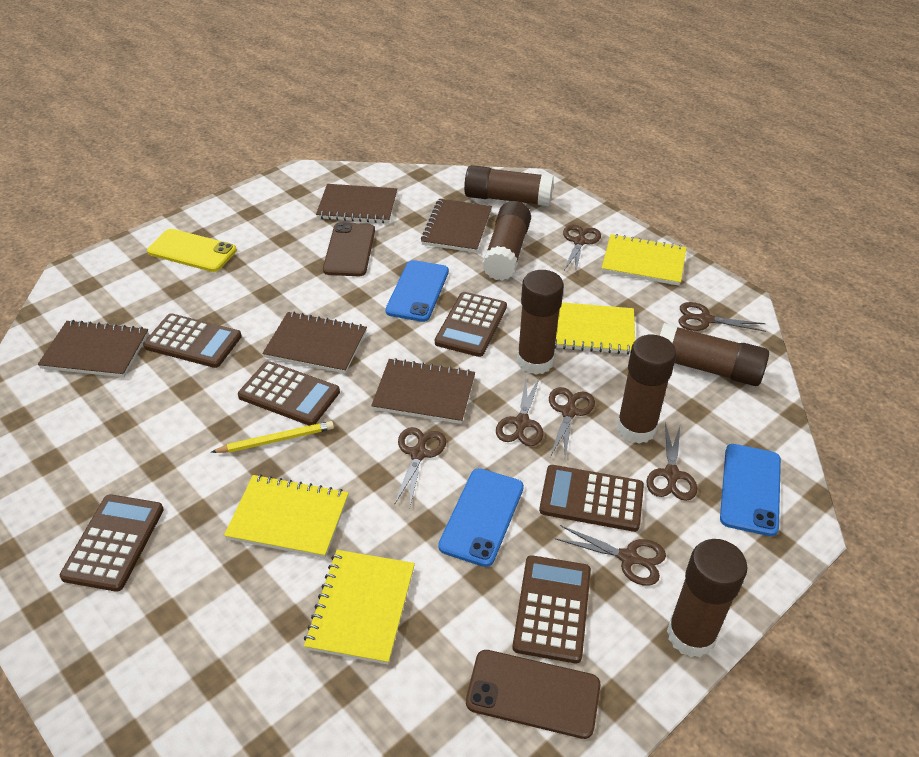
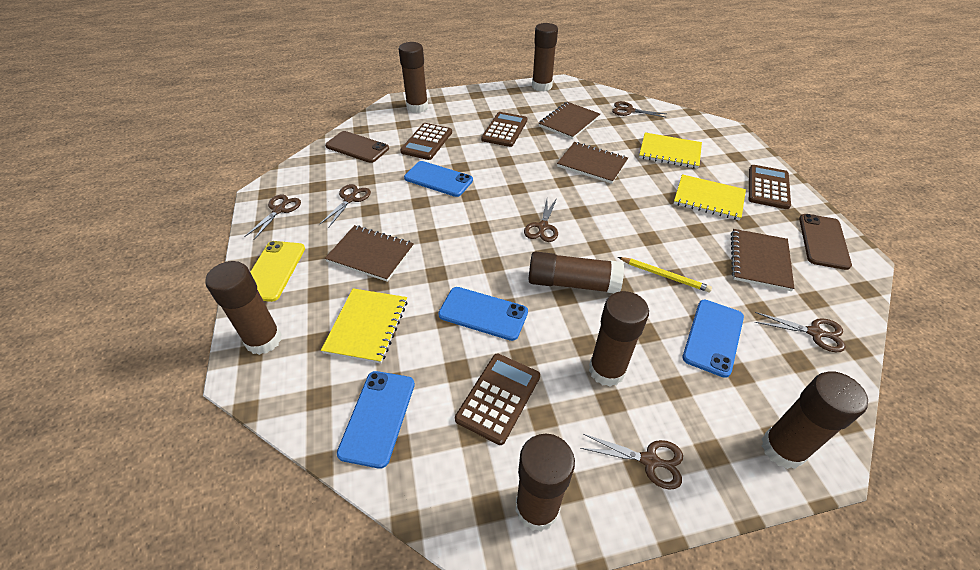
blue phone: 3 -> 4
brown calculator: 6 -> 4
brown glue stick: 6 -> 7
brown notebook: 5 -> 4
brown scissors: 7 -> 6
yellow notebook: 4 -> 3

